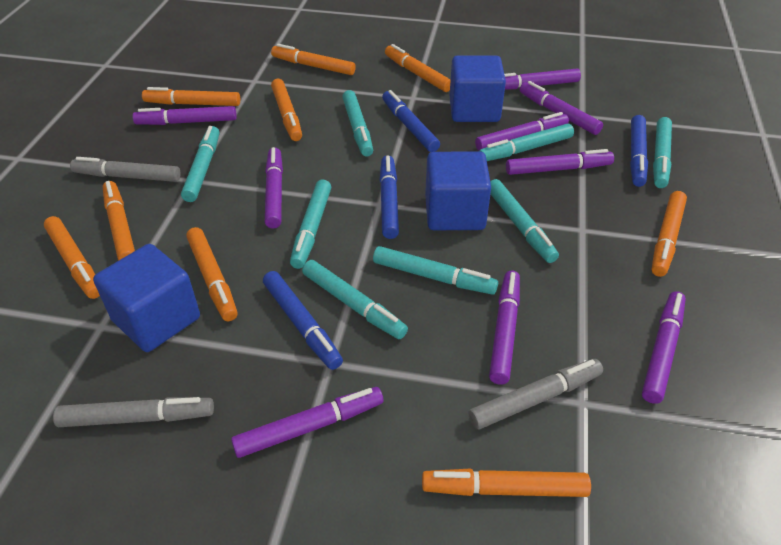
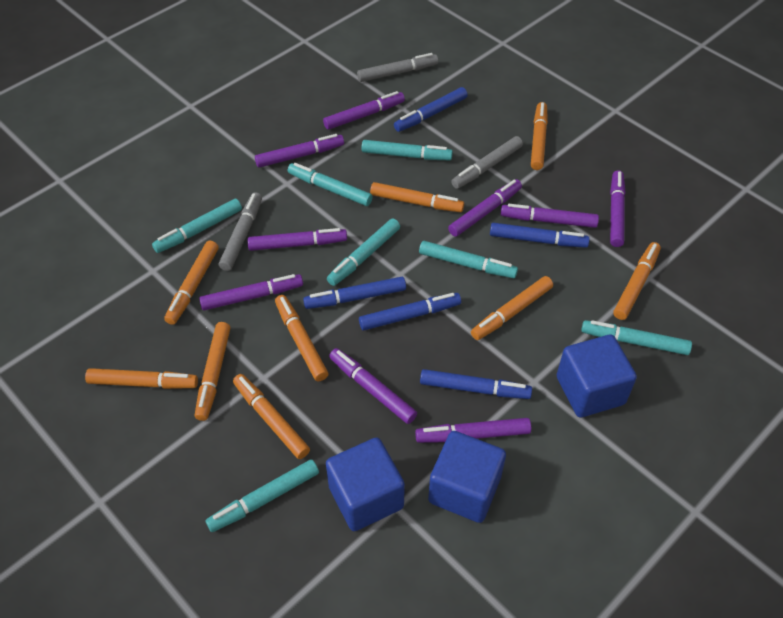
blue marker: 4 -> 5
turquoise marker: 8 -> 7

